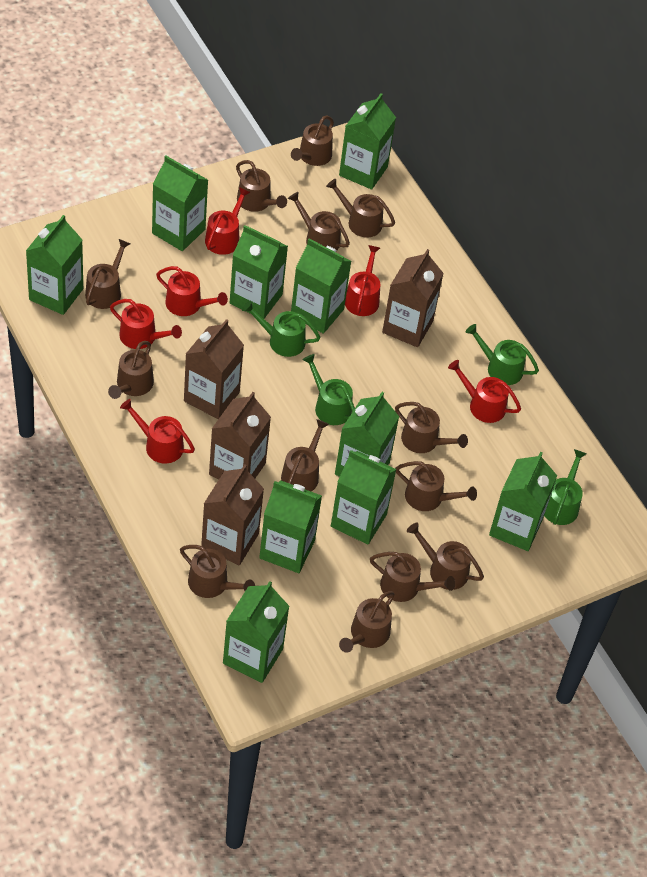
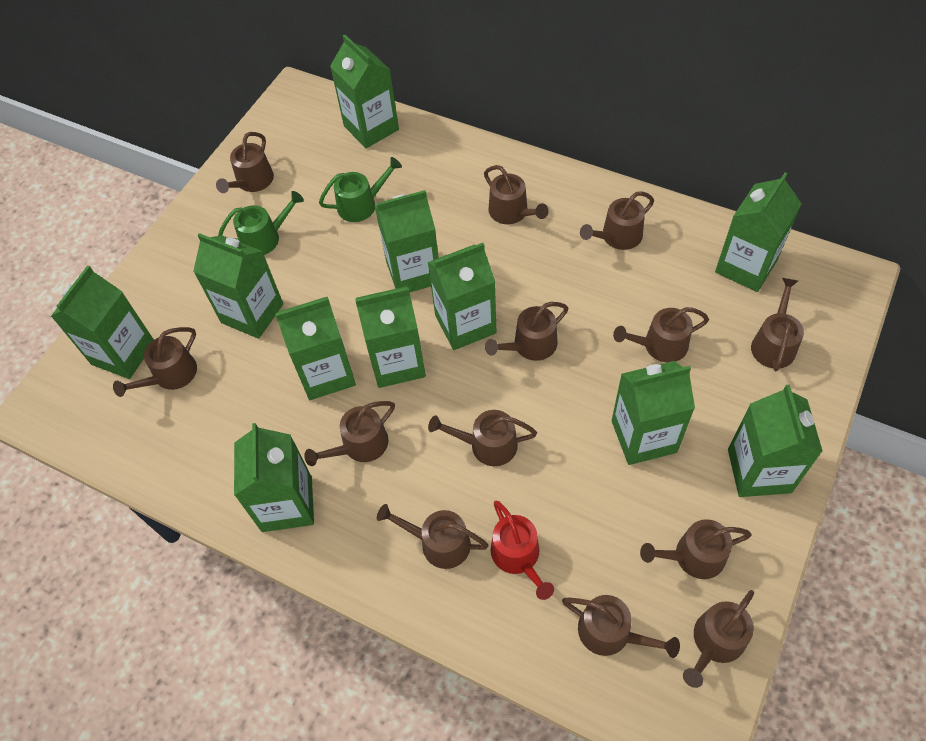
brown carton: 4 -> 0
green carton: 10 -> 11
green watering can: 4 -> 2
red watering can: 6 -> 1

